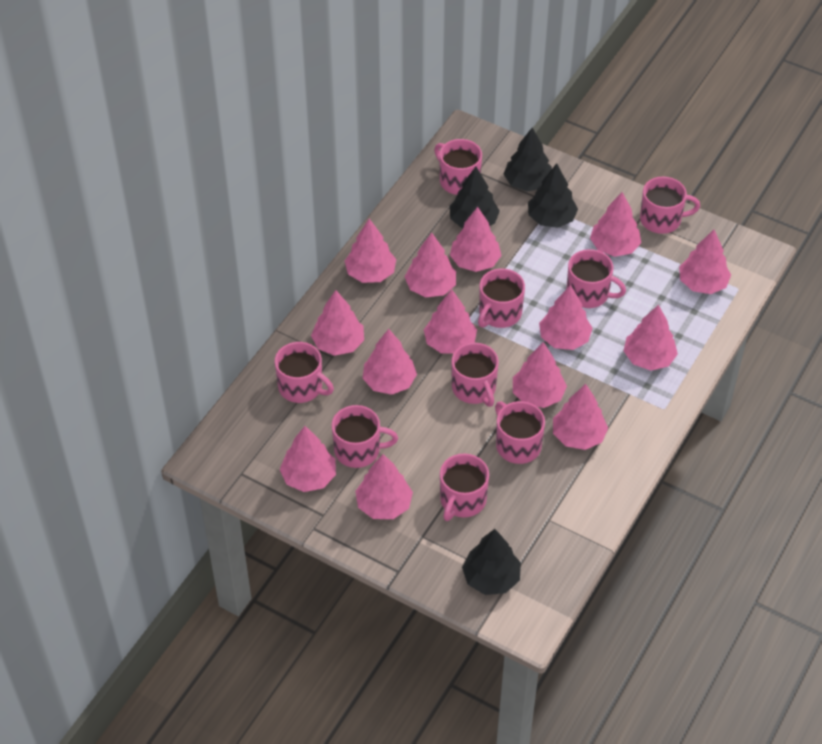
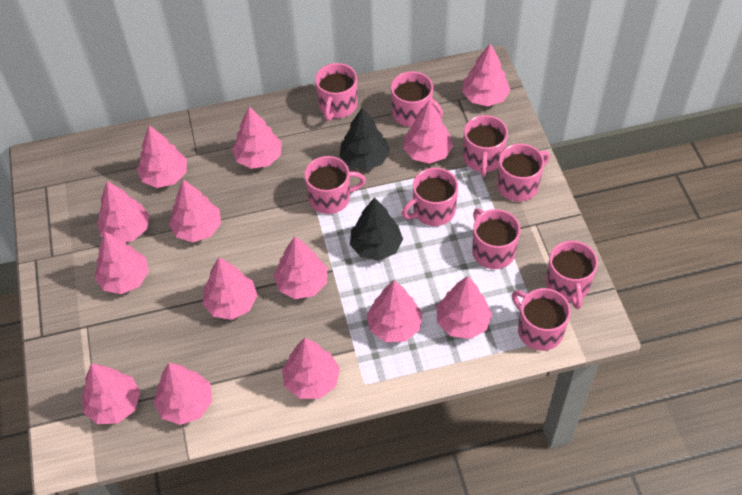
black tree: 4 -> 2

